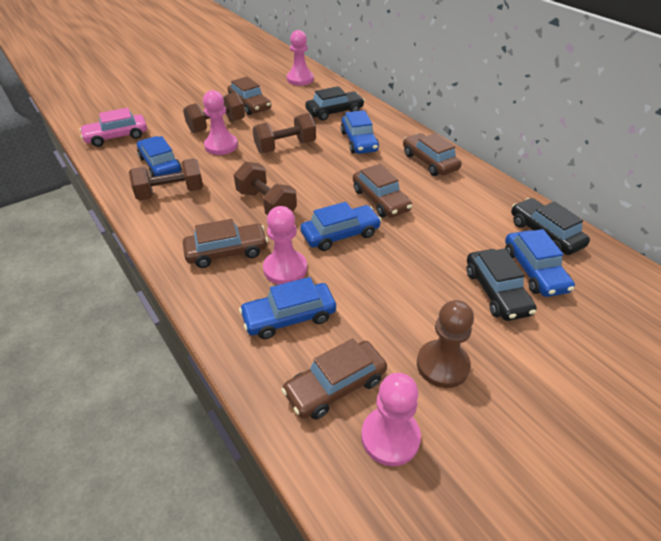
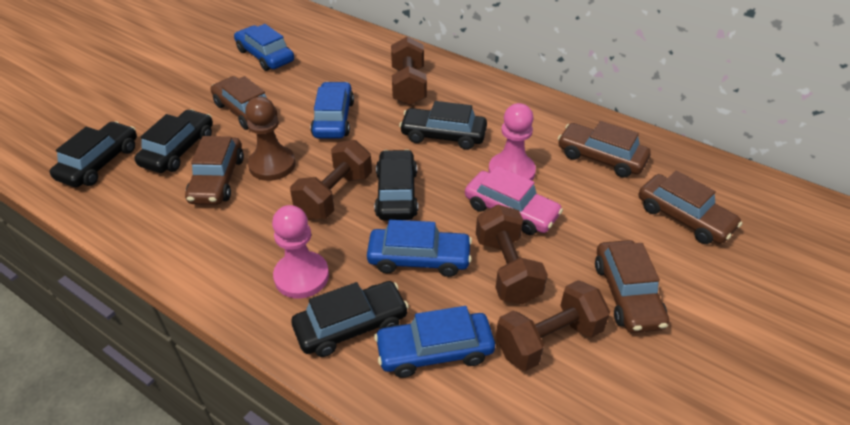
black car: 3 -> 5
blue car: 5 -> 4
pink pawn: 4 -> 2

